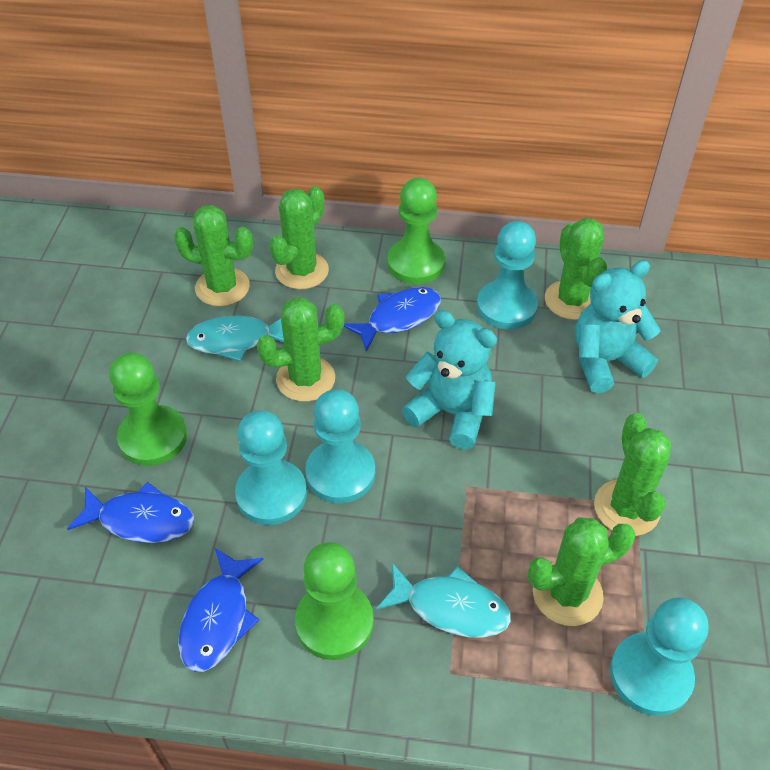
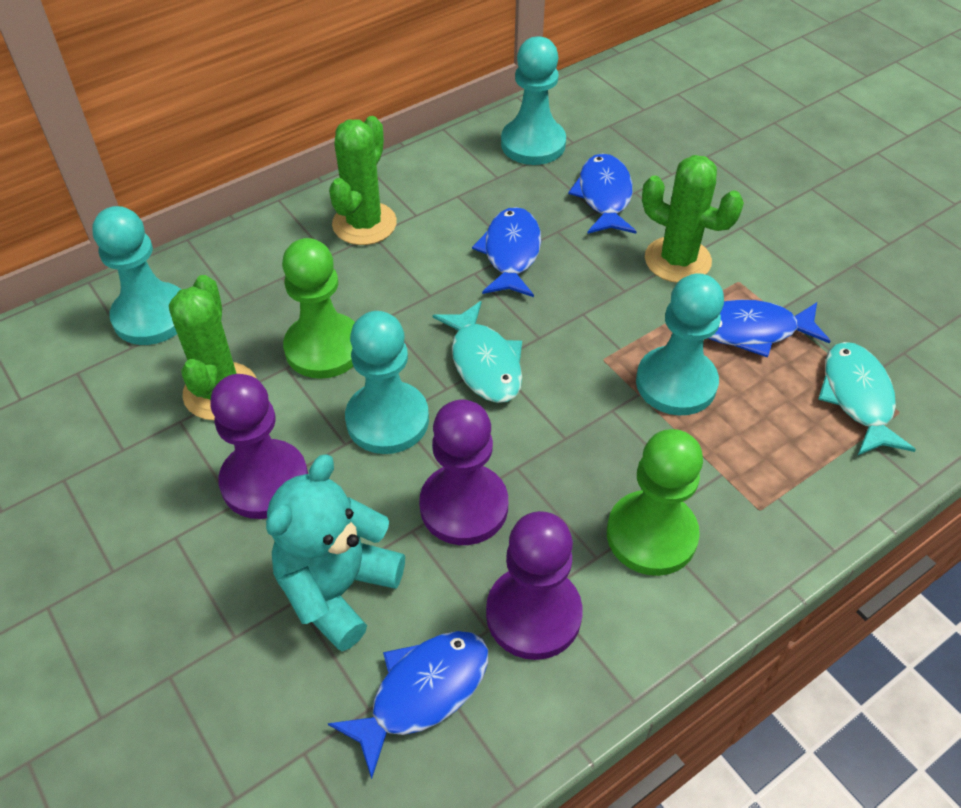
blue fish: 3 -> 4
green cactus: 6 -> 3
green pawn: 3 -> 2
purple pawn: 0 -> 3
turquoise teddy bear: 2 -> 1

